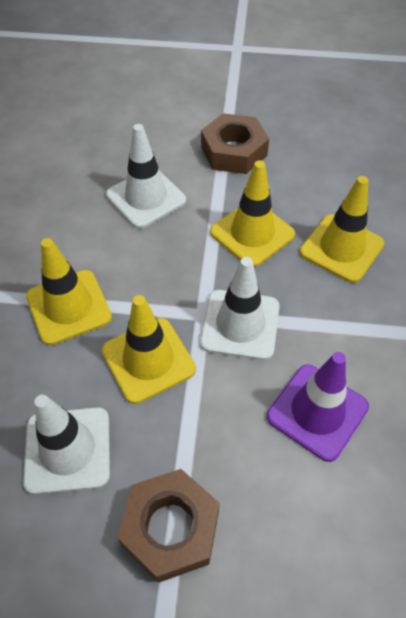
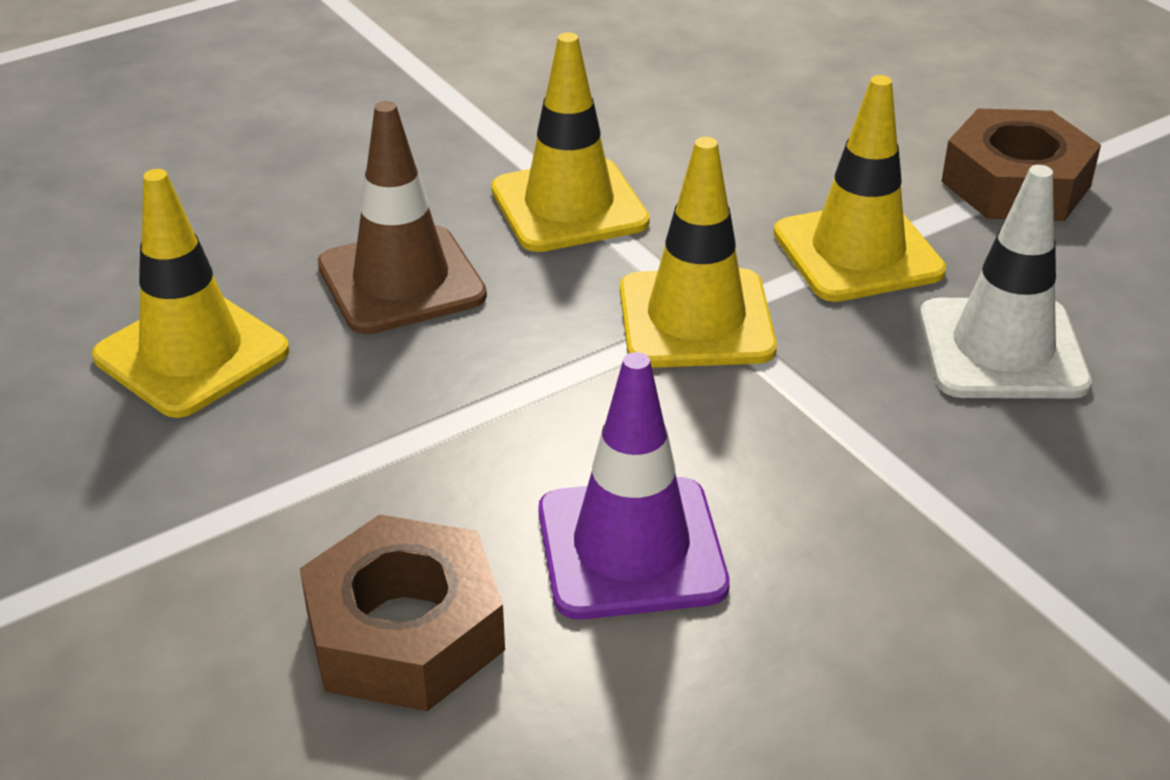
brown traffic cone: 0 -> 1
white traffic cone: 3 -> 1

